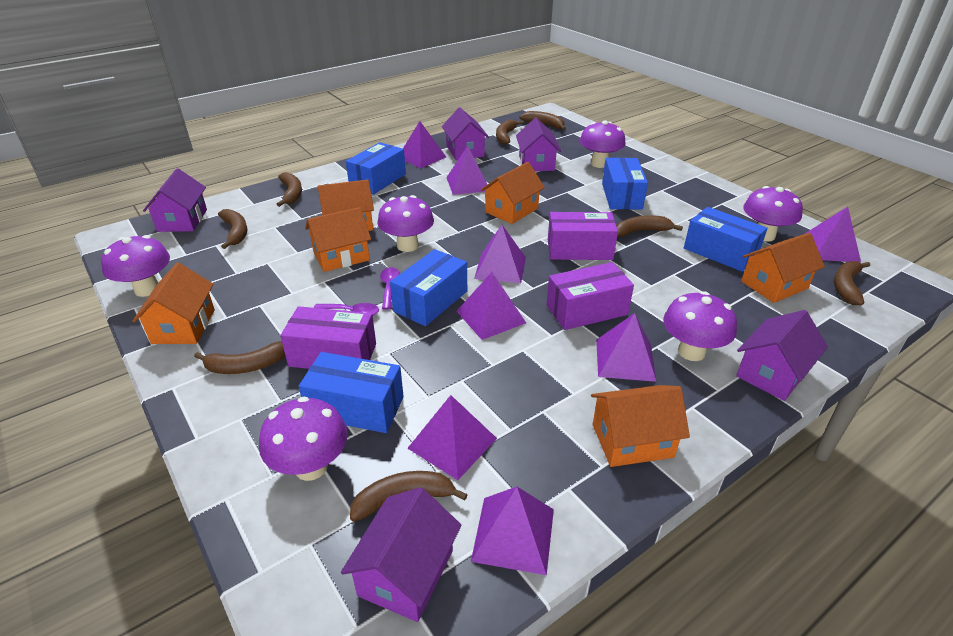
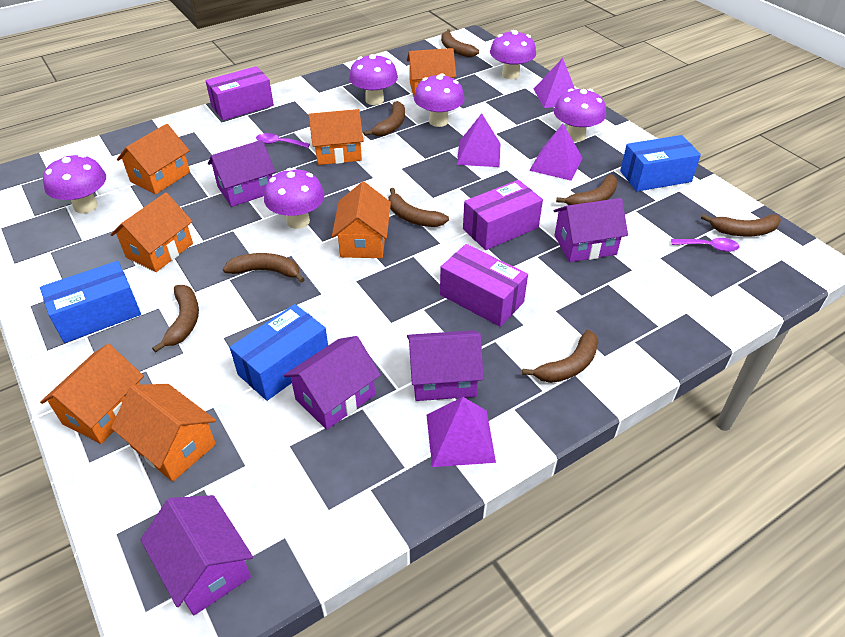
blue box: 5 -> 3
orange house: 6 -> 7
purple pyramid: 8 -> 4

